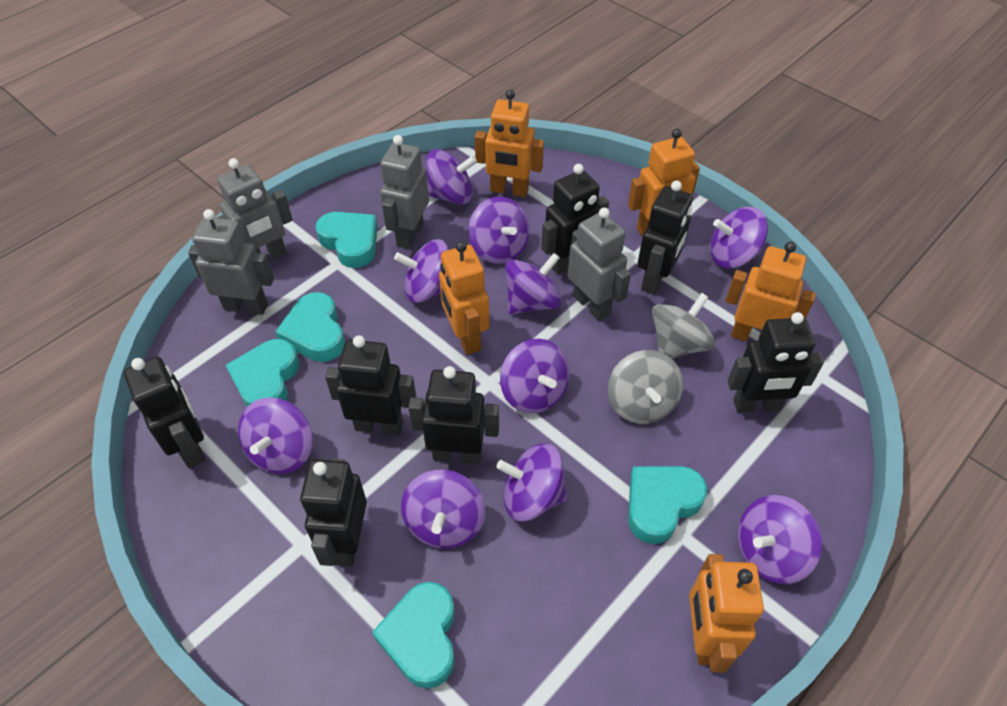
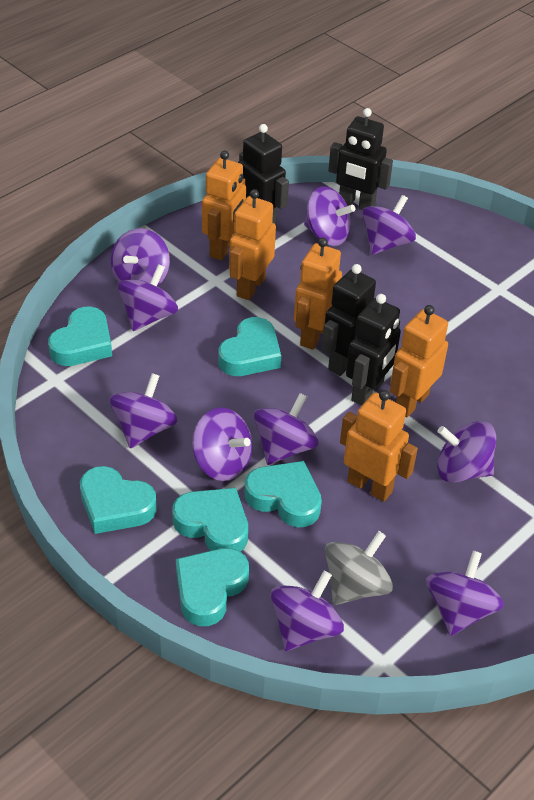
black robot: 7 -> 4
grey robot: 4 -> 0
grey spinning top: 2 -> 1
turquoise heart: 5 -> 6

